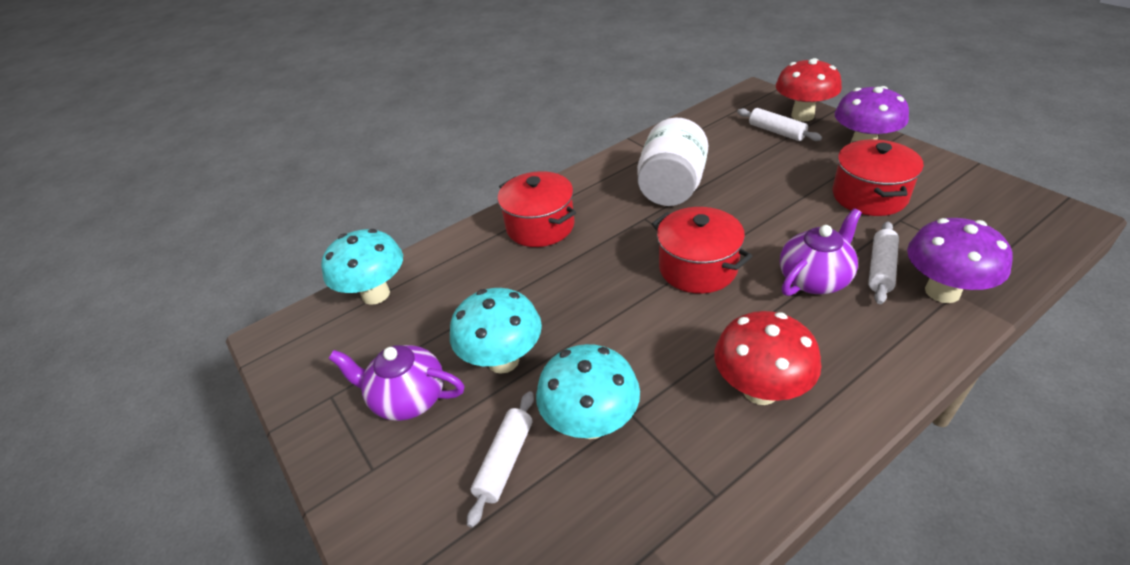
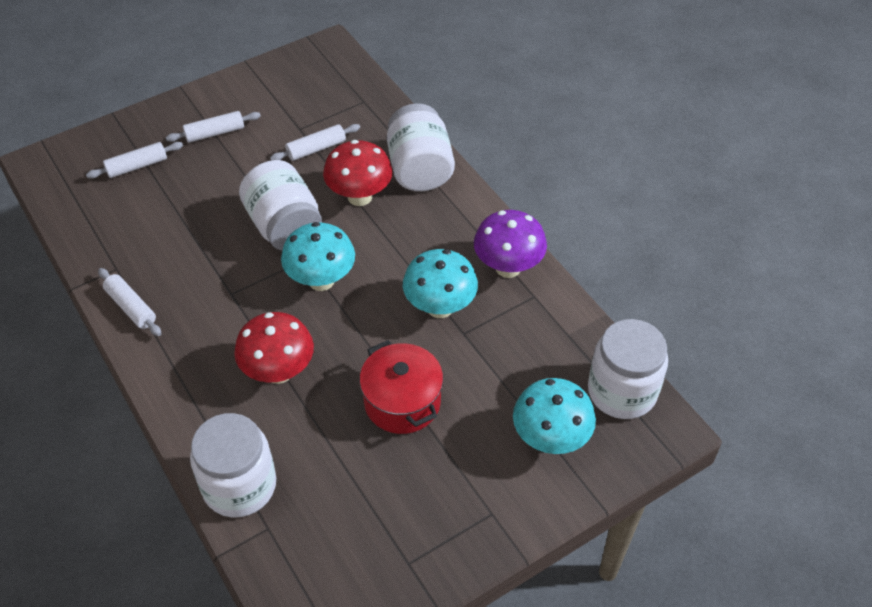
purple mushroom: 2 -> 1
purple teapot: 2 -> 0
red pot: 3 -> 1
white jar: 1 -> 4
white rolling pin: 3 -> 4

